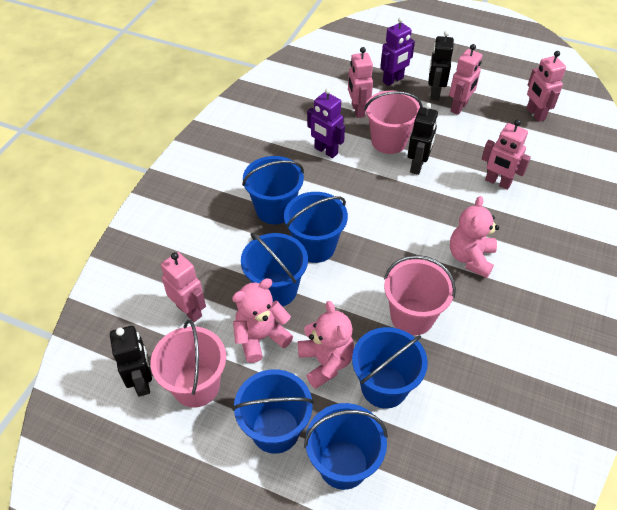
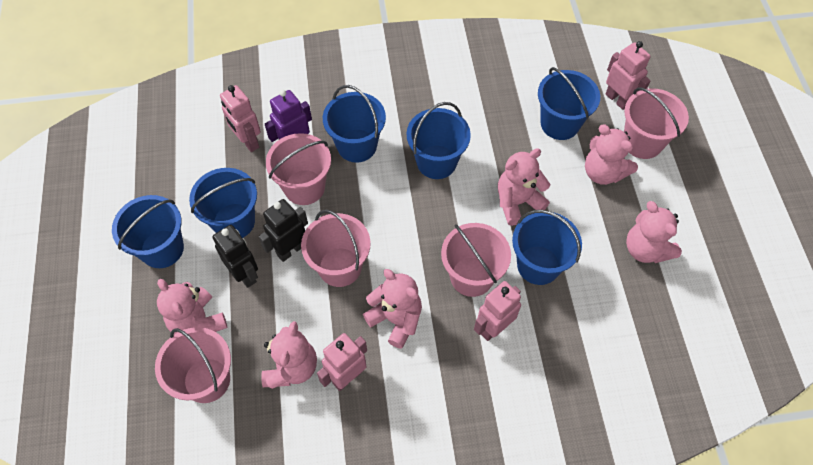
black robot: 3 -> 2
pink bucket: 3 -> 5
pink robot: 5 -> 4
pink teddy bear: 3 -> 6
purple robot: 2 -> 1

